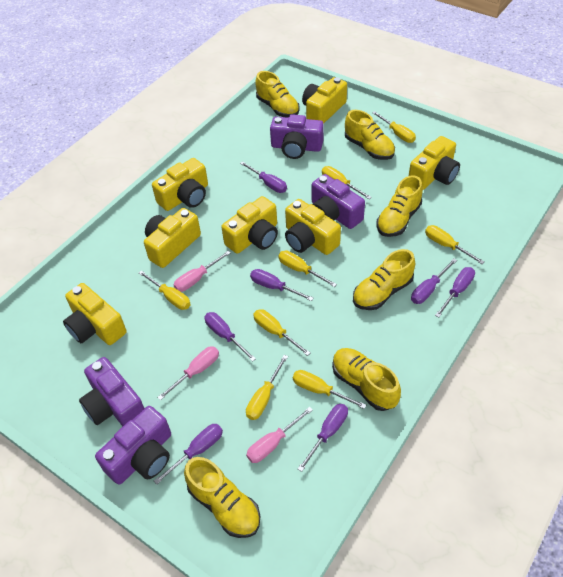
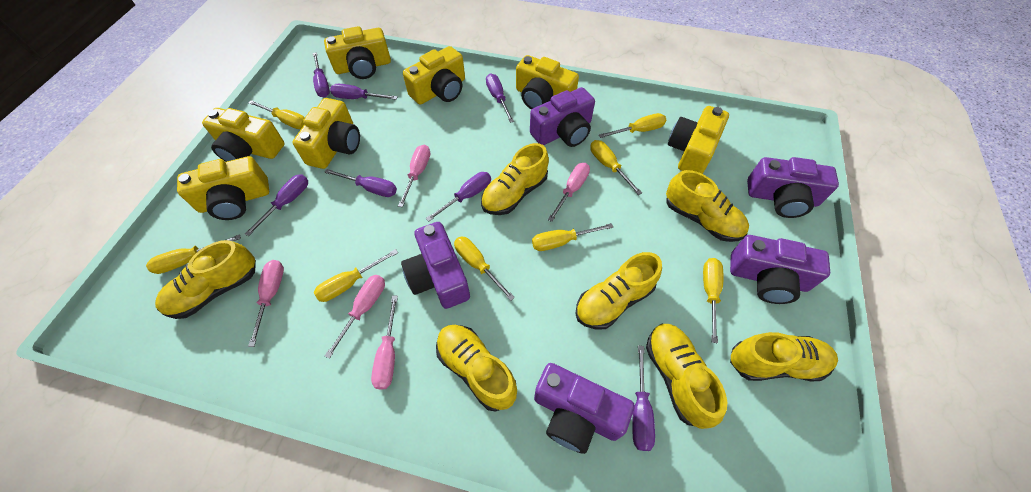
pink screwdriver: 3 -> 5
purple camera: 4 -> 5
yellow shoe: 6 -> 7

